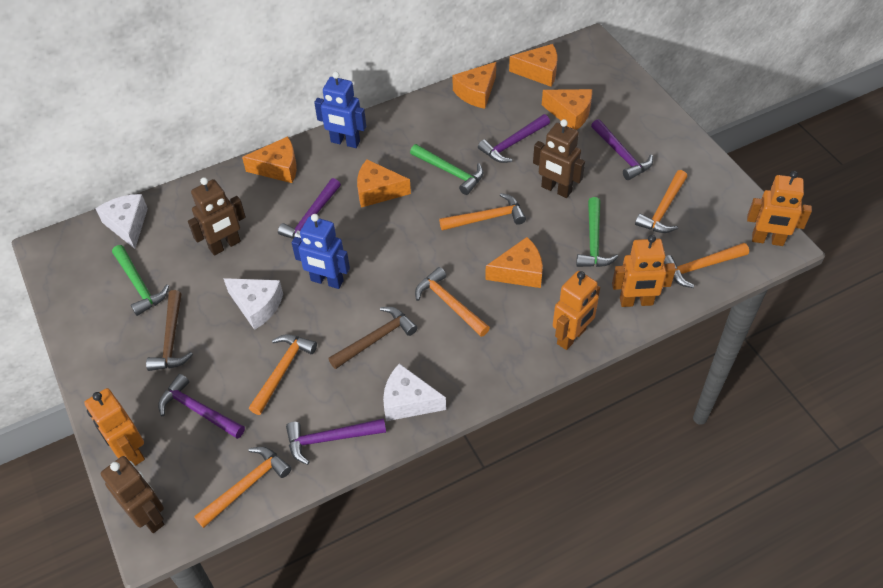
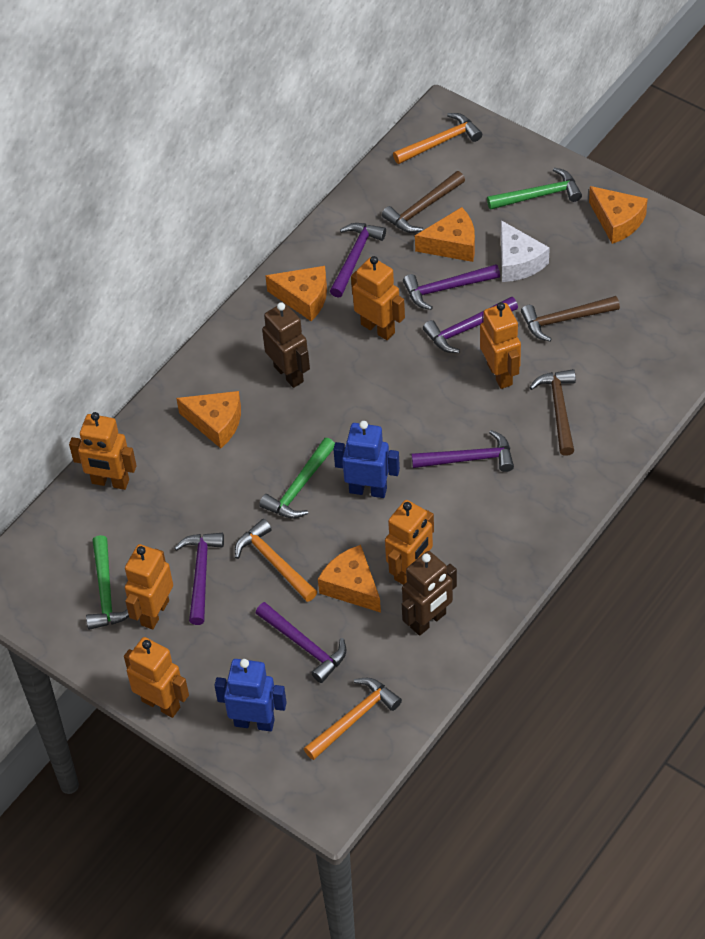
brown hammer: 2 -> 3
brown robot: 3 -> 2
orange cheese: 6 -> 5
orange hammer: 6 -> 3
orange robot: 4 -> 6
purple hammer: 5 -> 6
white cheese: 3 -> 1

